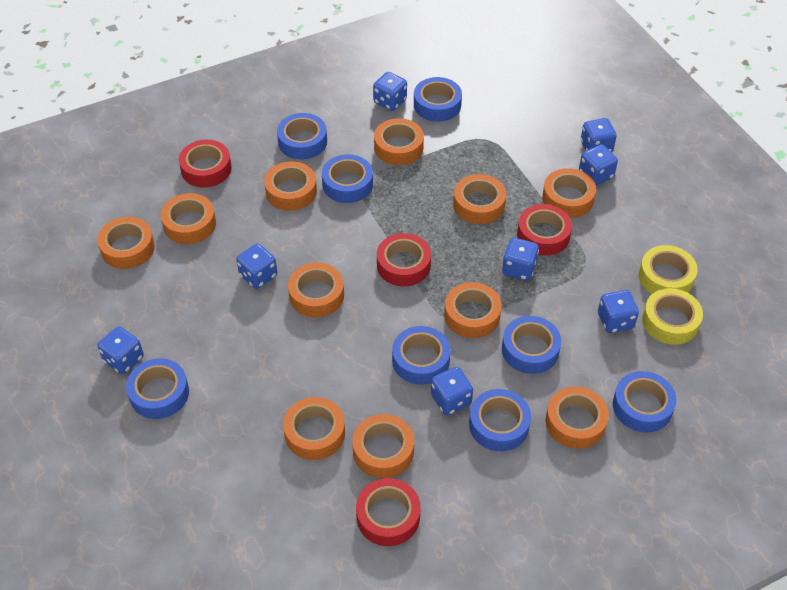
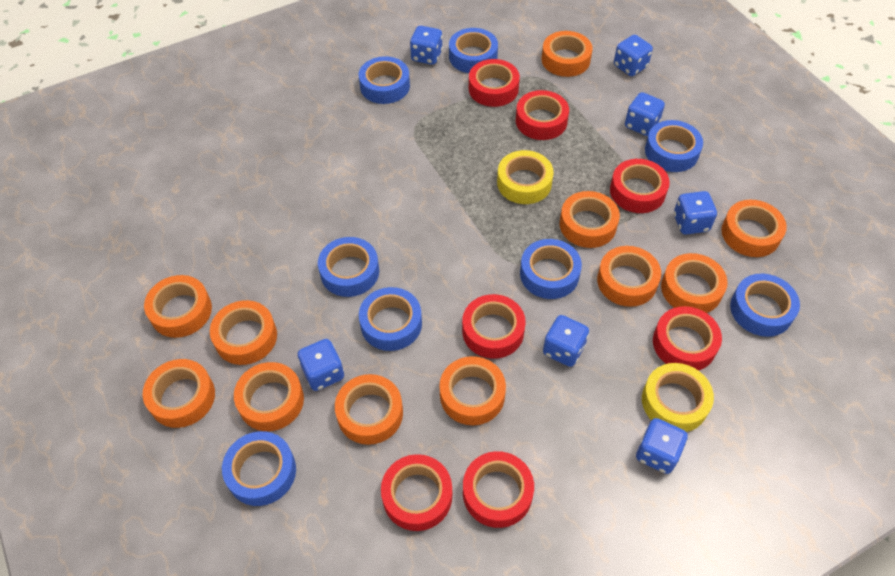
blue dice: 8 -> 7
red tape: 4 -> 7

